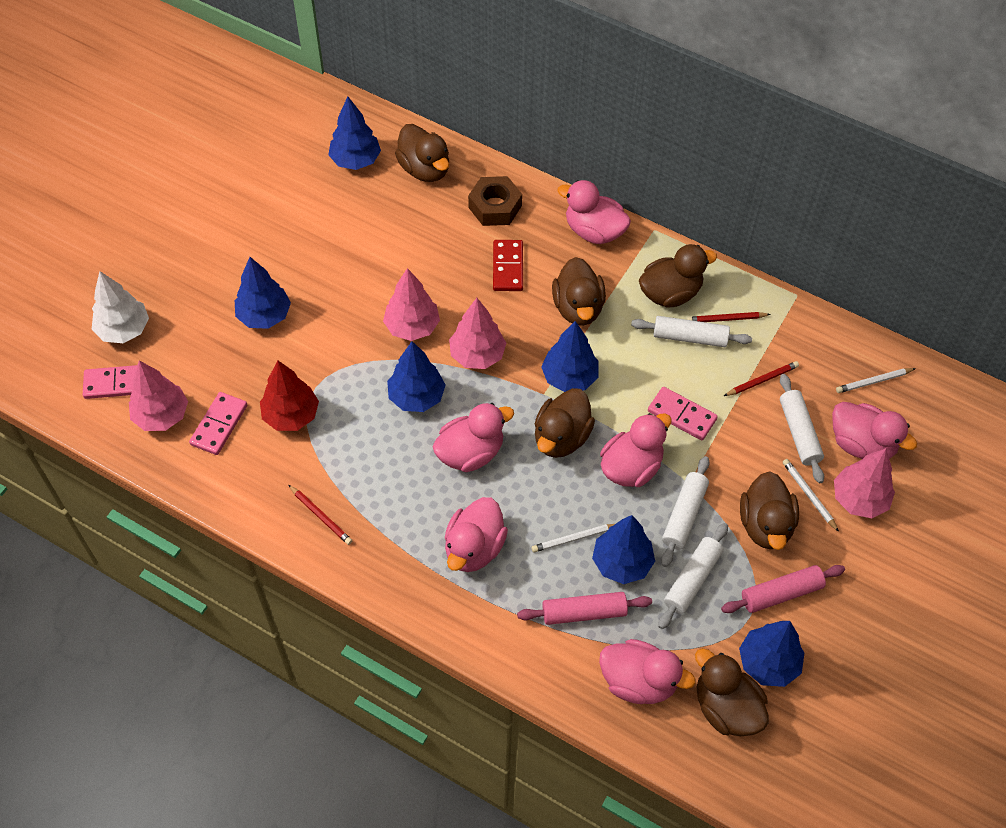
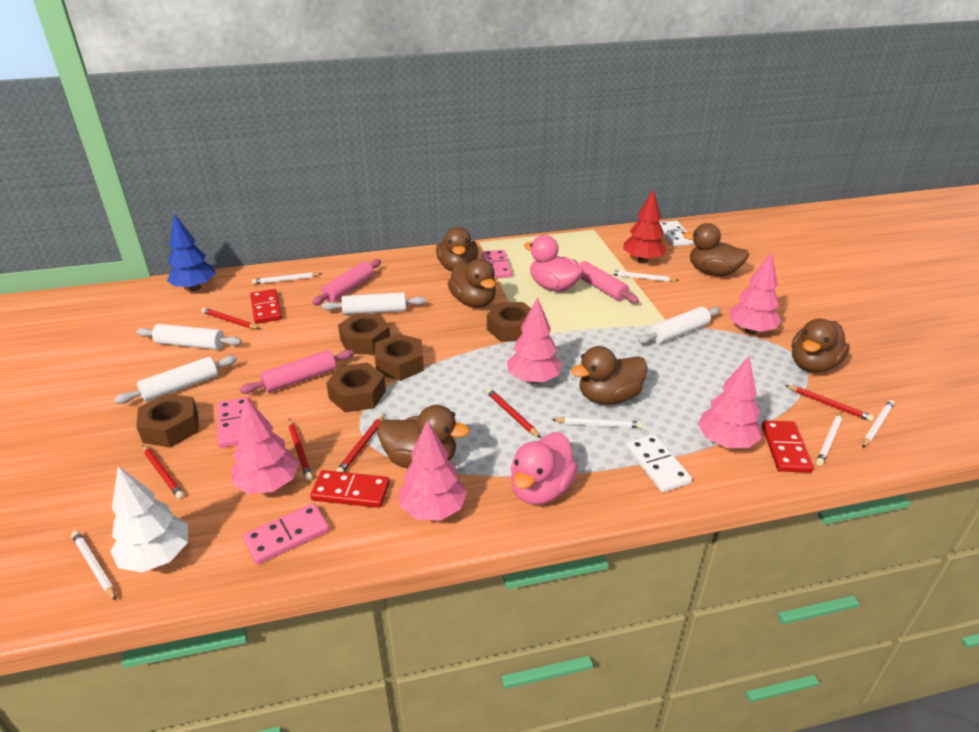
blue tree: 6 -> 1
brown nut: 1 -> 5
pink duck: 6 -> 2
pink rolling pin: 2 -> 3
pink tree: 4 -> 5
red domino: 1 -> 3
red pencil: 3 -> 6
white domino: 0 -> 2
white pencil: 3 -> 6

